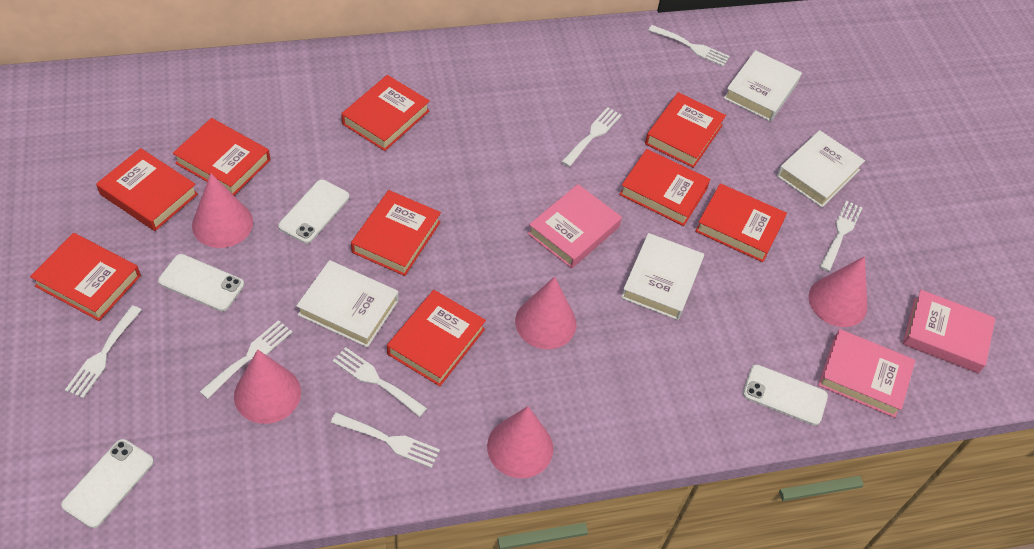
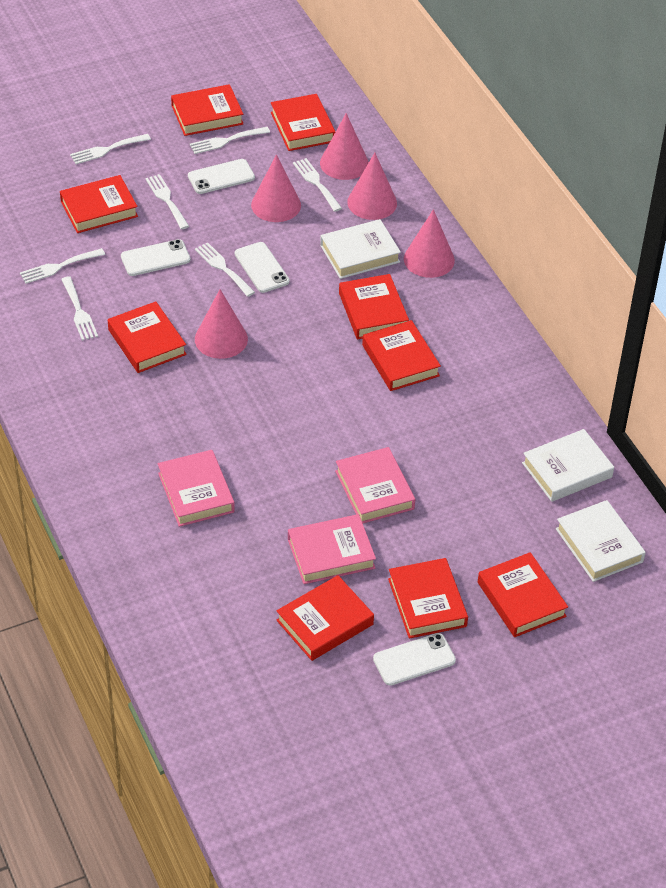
white book: 4 -> 3

